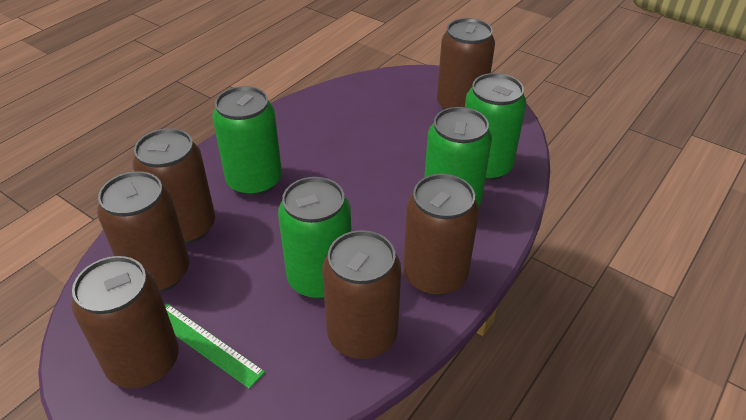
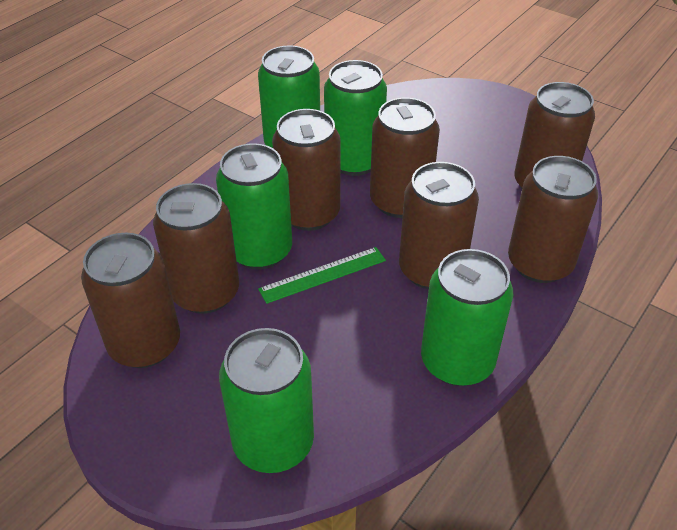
brown can: 6 -> 7
green can: 4 -> 5

